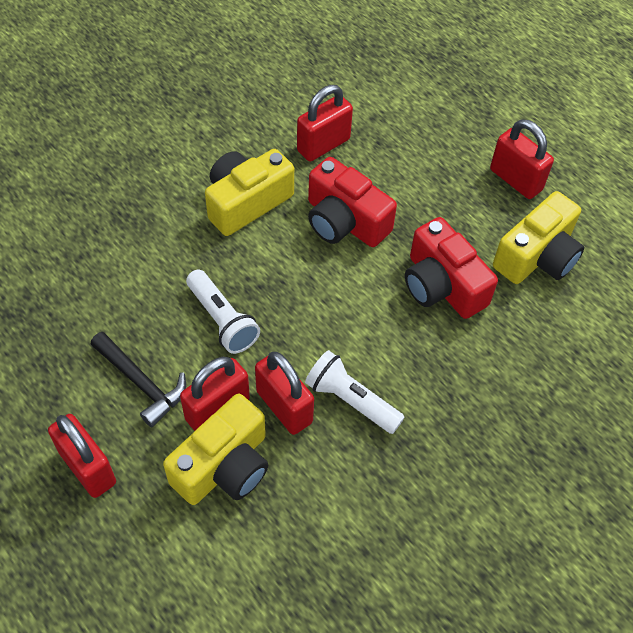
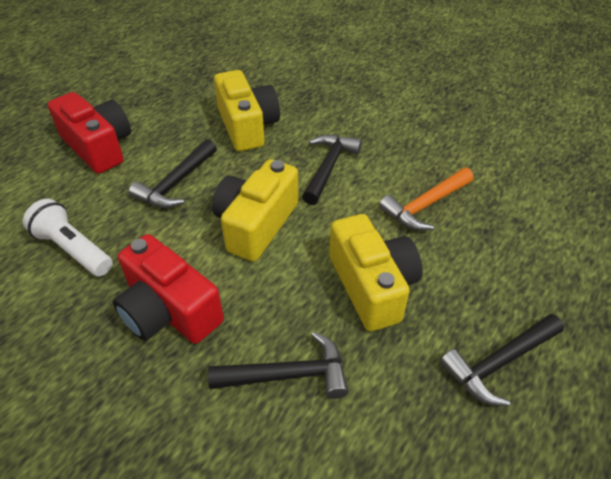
black hammer: 1 -> 4
orange hammer: 0 -> 1
red padlock: 5 -> 0
white flashlight: 2 -> 1

